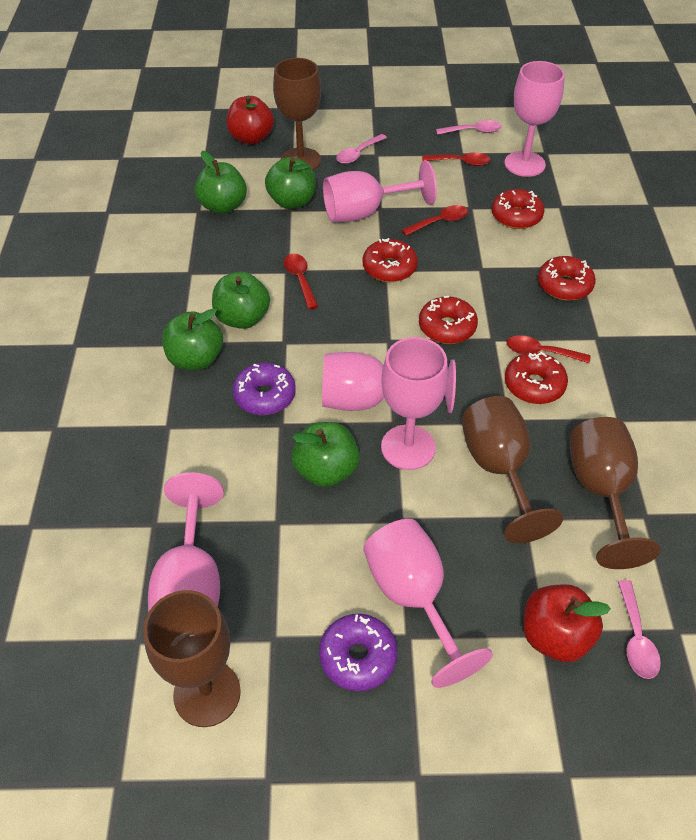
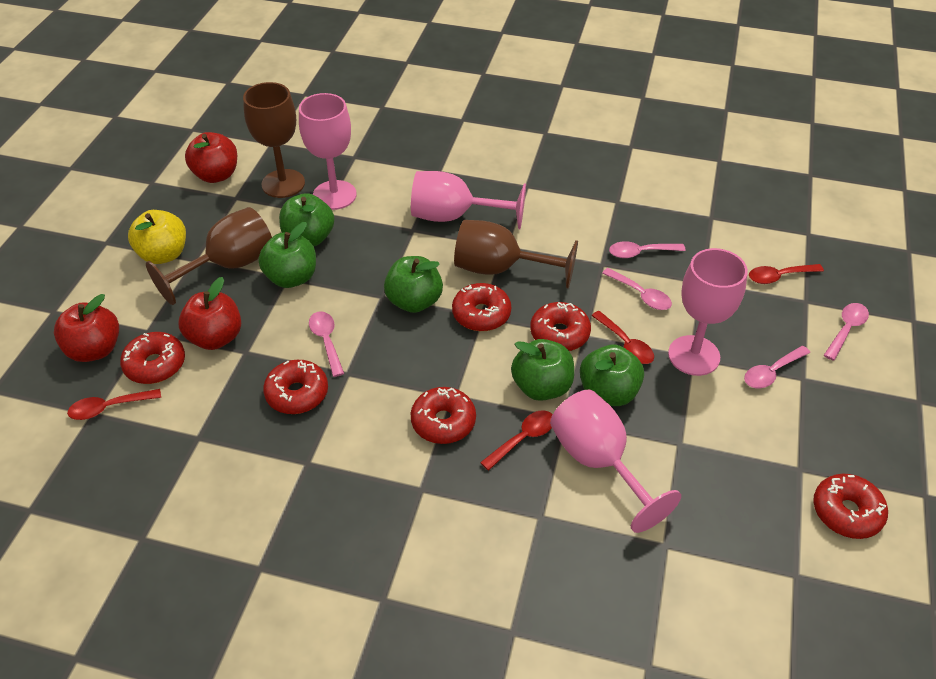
brown goblet: 4 -> 3
pink goblet: 6 -> 4
pink spoon: 3 -> 5
purple donut: 2 -> 0
red apple: 2 -> 3
red donut: 5 -> 6
yellow apple: 0 -> 1

